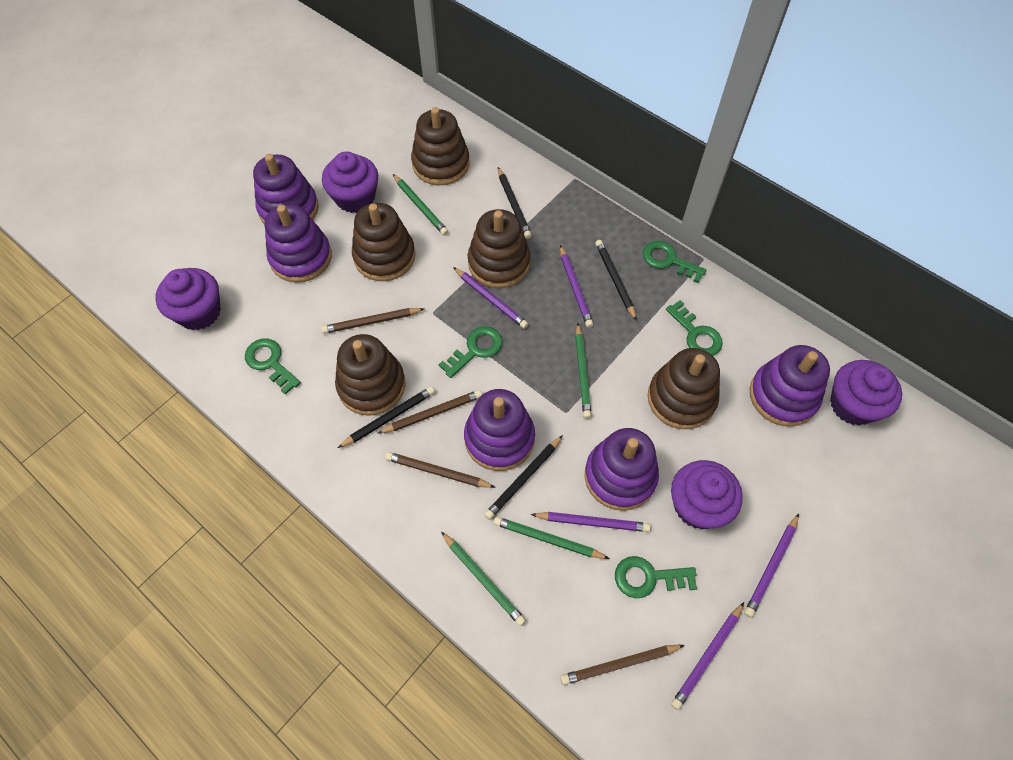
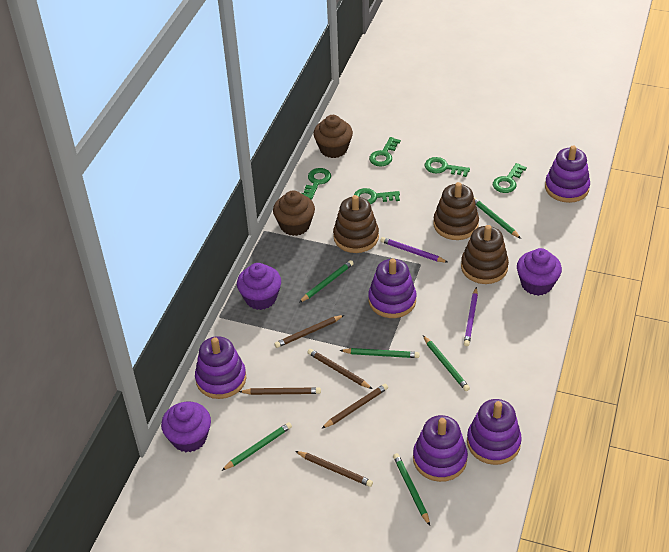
black pencil: 4 -> 0
brown cupcake: 0 -> 2
brown pencil: 4 -> 5
brown stacking toy: 5 -> 3
green pencil: 4 -> 6
purple cupcake: 4 -> 3
purple pencil: 5 -> 2

